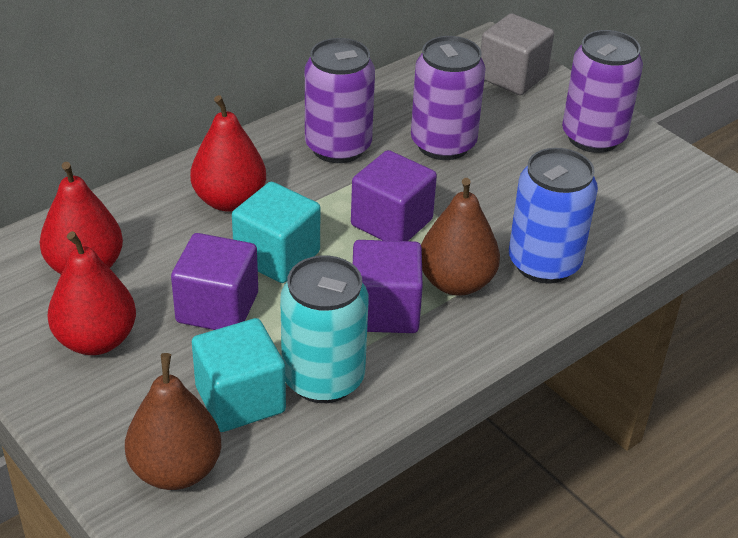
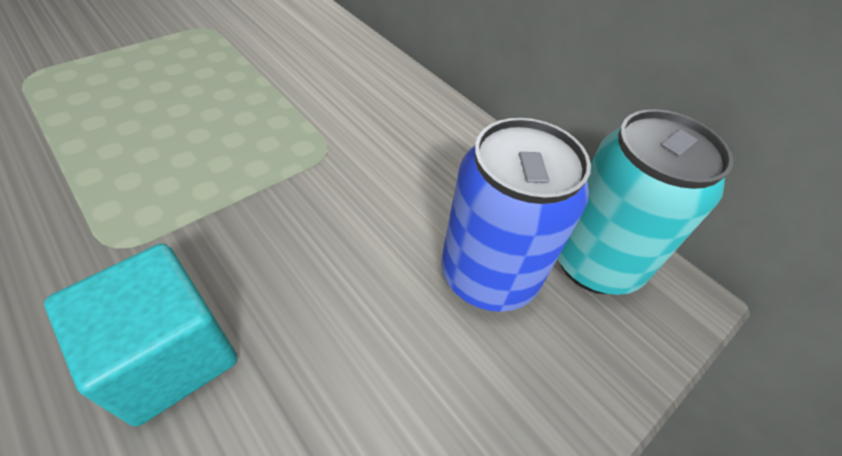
brown pear: 2 -> 0
grey cube: 1 -> 0
purple can: 3 -> 0
purple cube: 3 -> 0
red pear: 3 -> 0
turquoise cube: 2 -> 1

